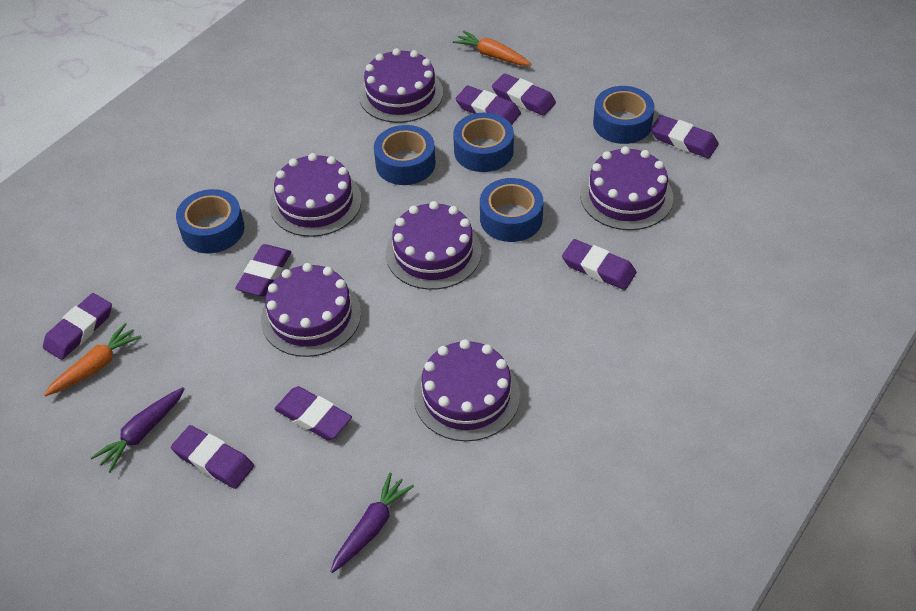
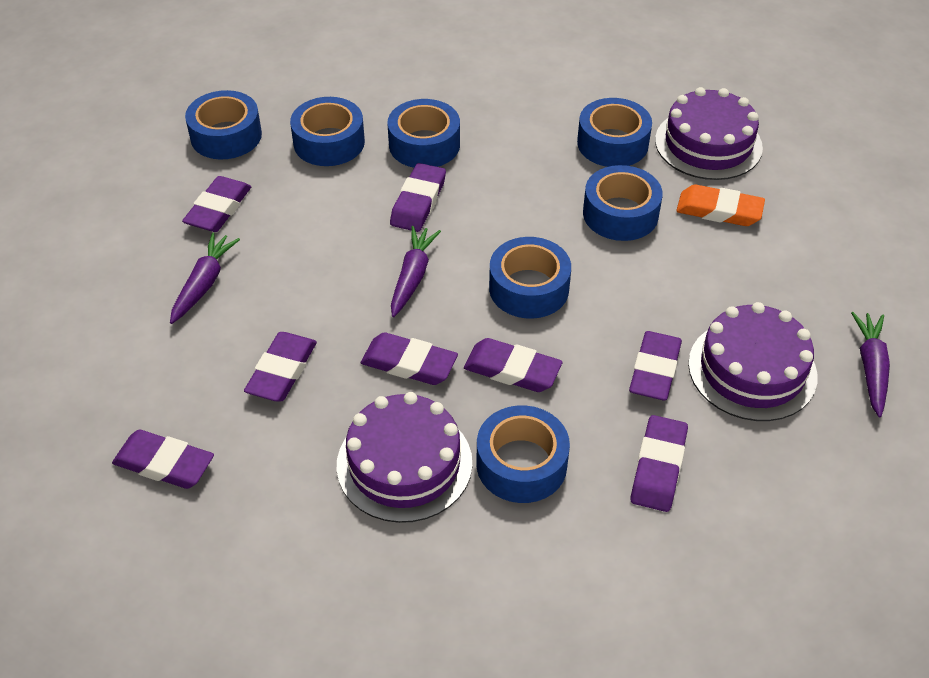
blue tape: 5 -> 7
orange carrot: 2 -> 0
orange eraser: 0 -> 1
purple cake: 6 -> 3
purple carrot: 2 -> 3

